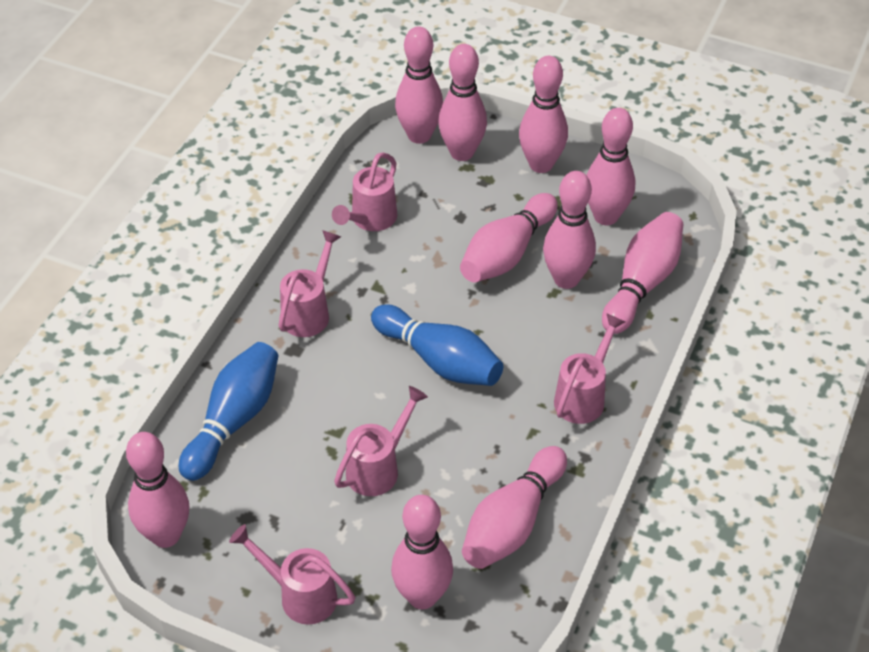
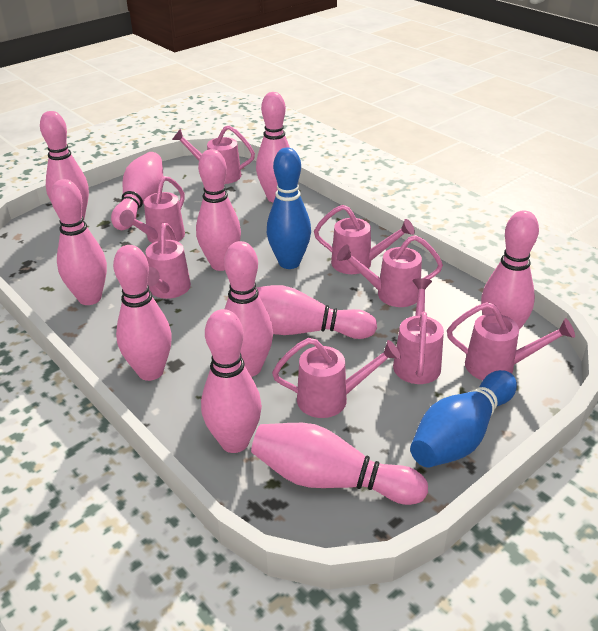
pink bowling pin: 10 -> 11
pink watering can: 5 -> 8

